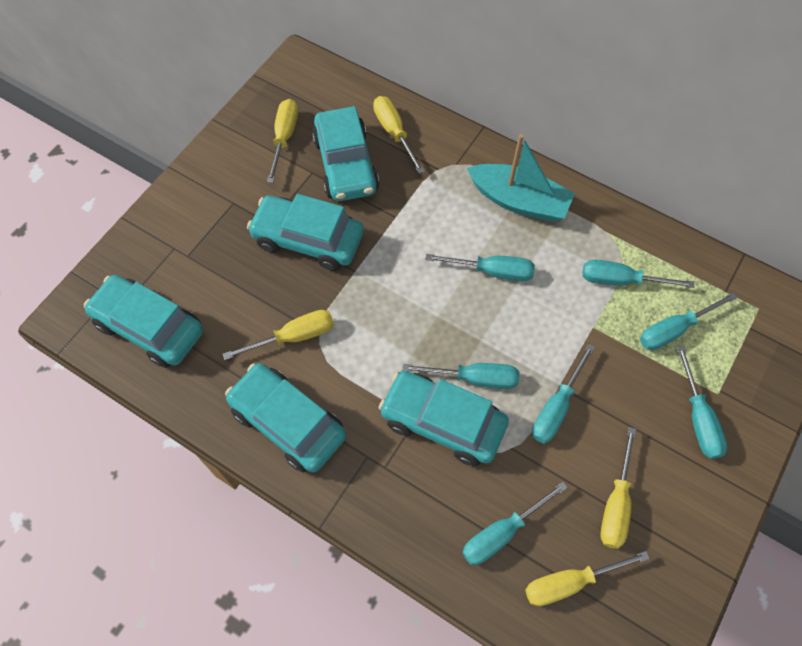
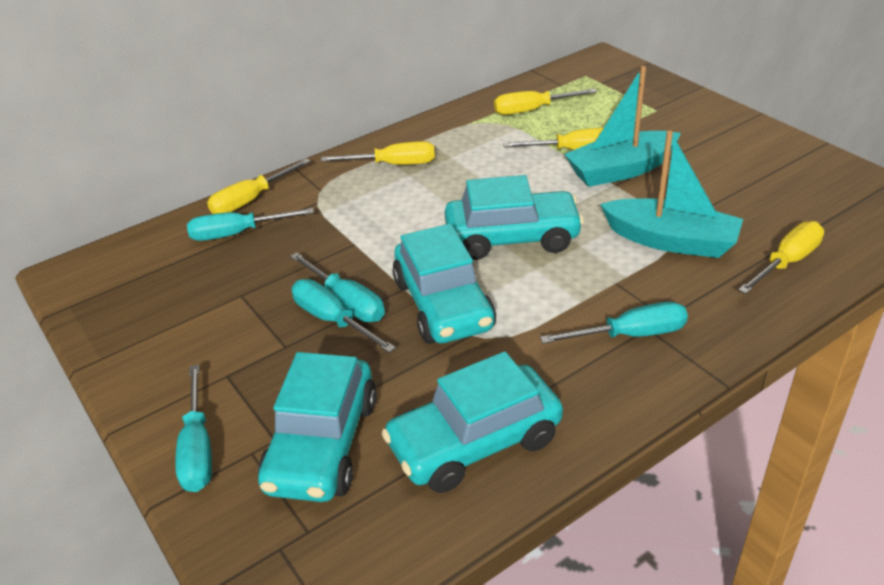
turquoise boat: 1 -> 2
turquoise car: 5 -> 4
turquoise screwdriver: 7 -> 5

